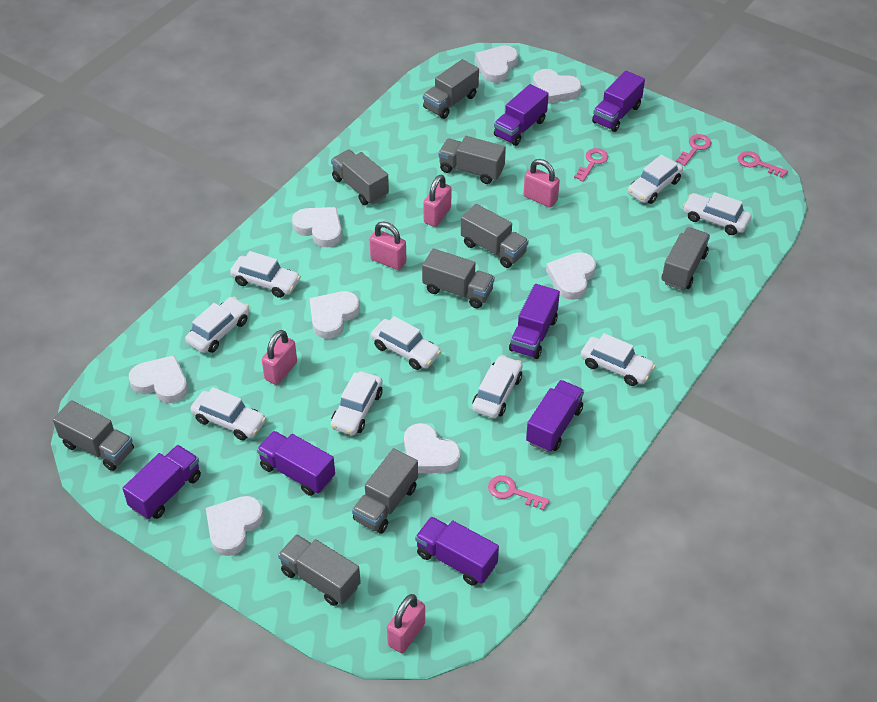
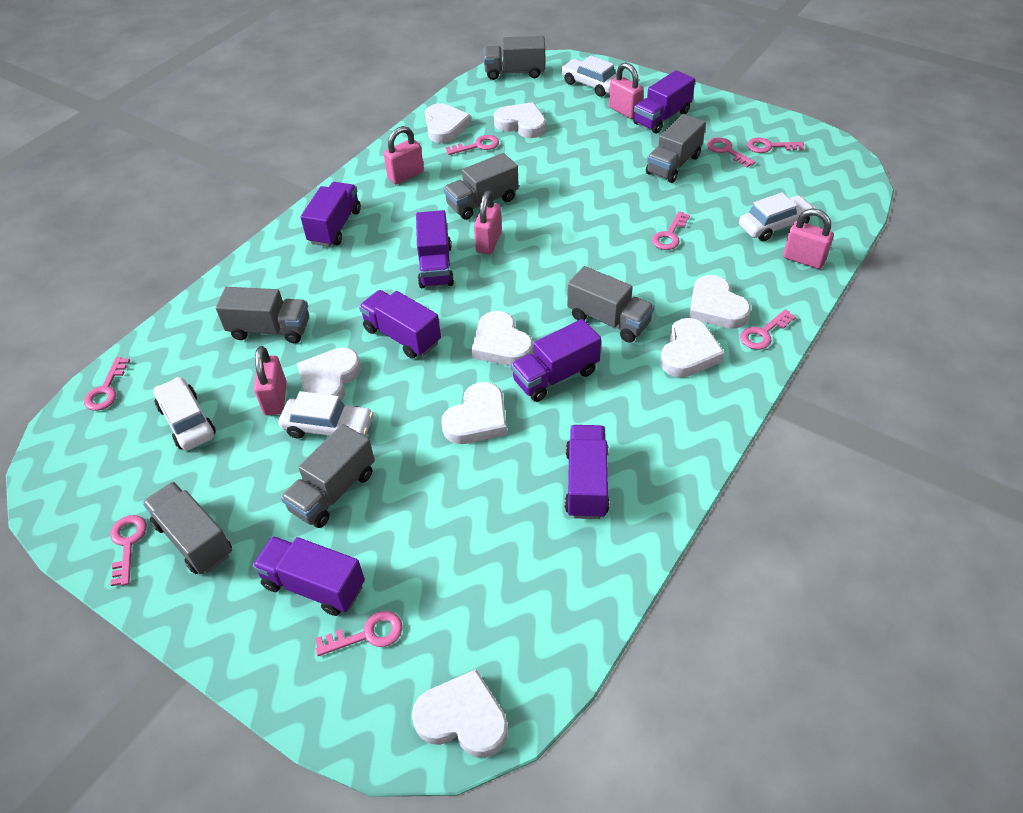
grey truck: 9 -> 7
pink key: 4 -> 8
white car: 9 -> 4

